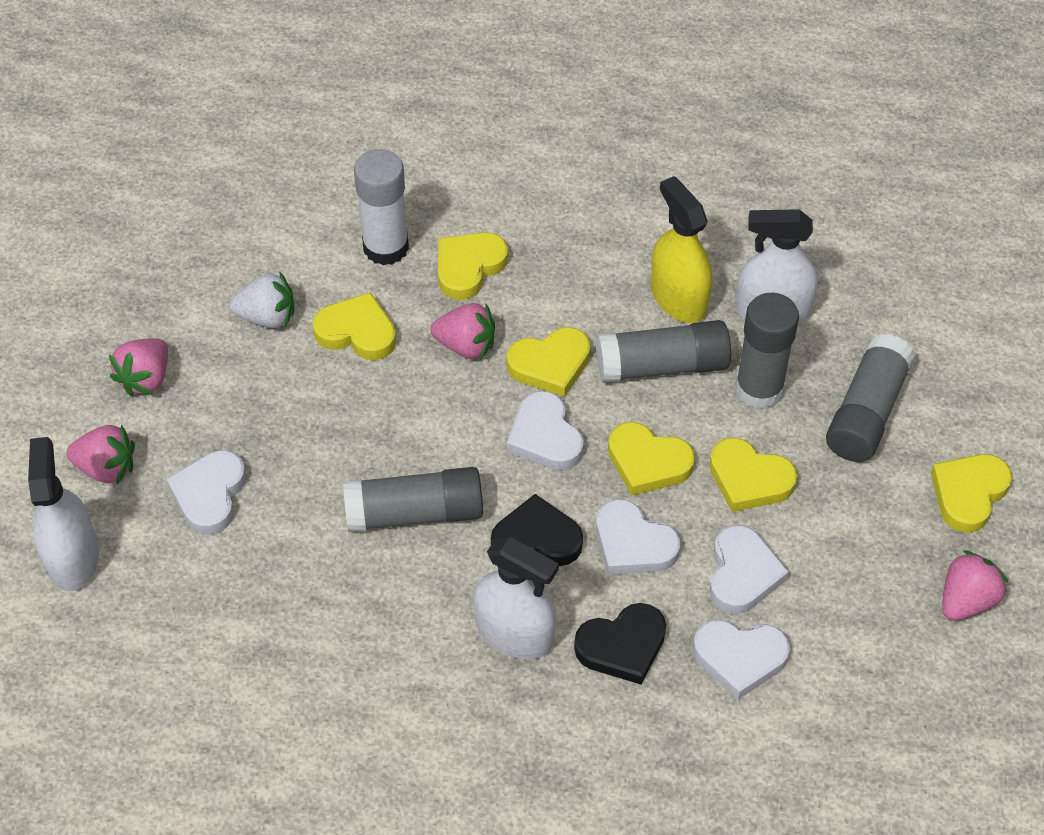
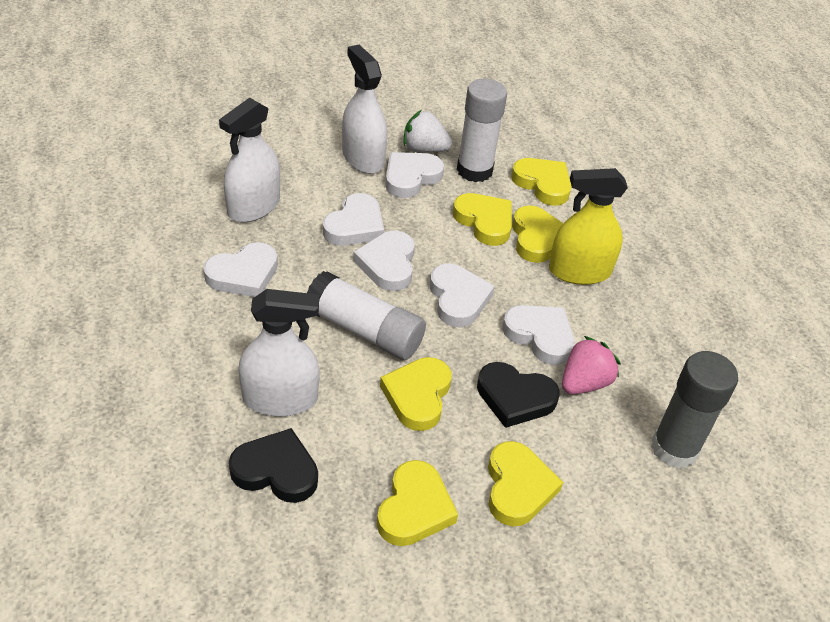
grey glue stick: 4 -> 1
pink strawberry: 4 -> 1
white glue stick: 1 -> 2
white heart: 5 -> 6

